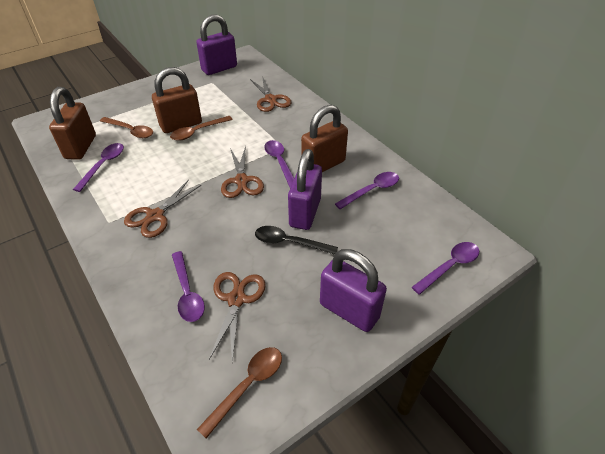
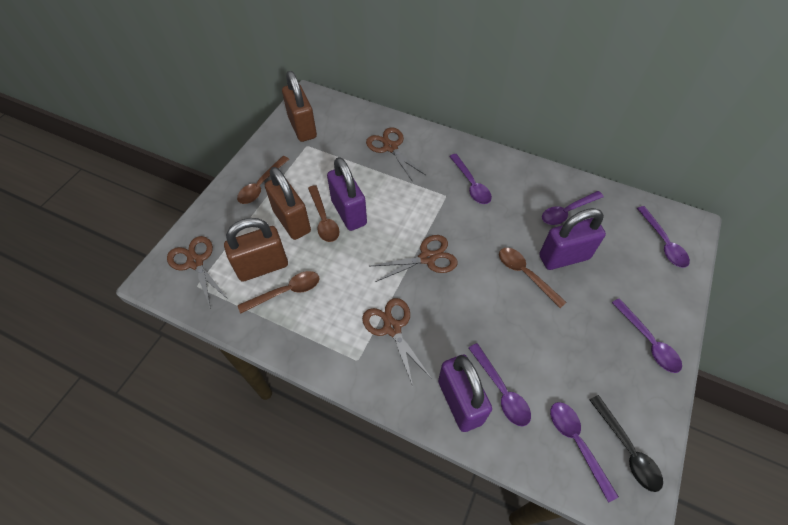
brown spoon: 3 -> 4
purple spoon: 5 -> 6

